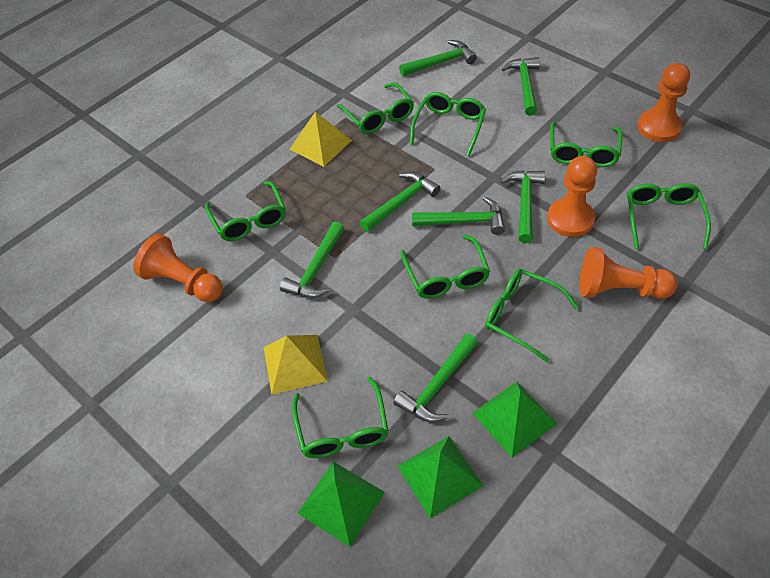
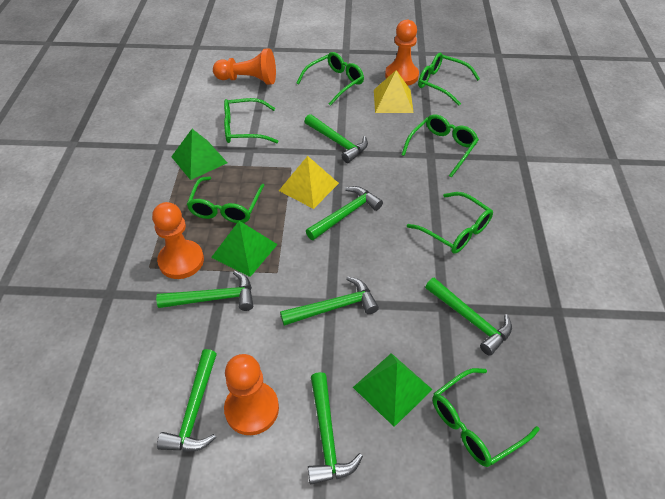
green glasses: 8 -> 7

